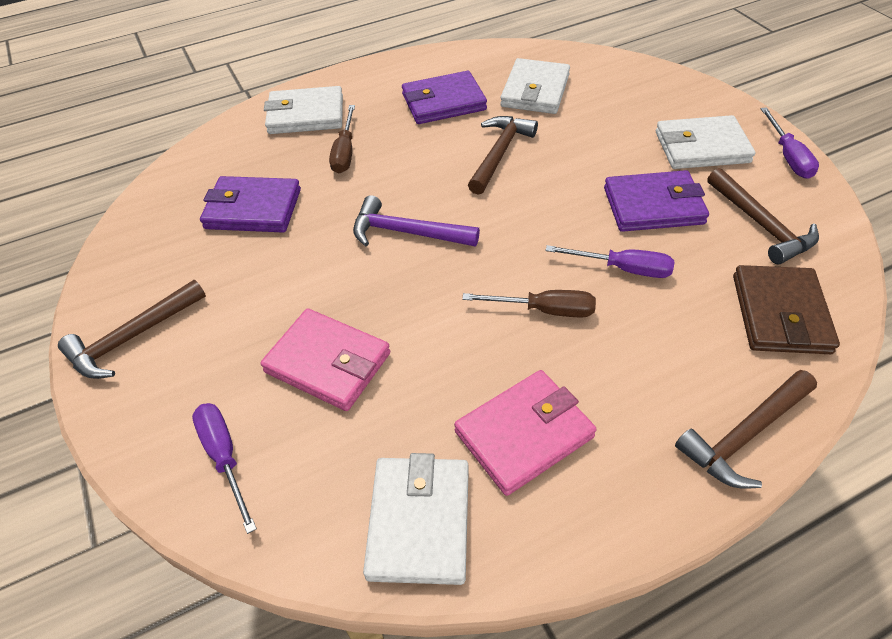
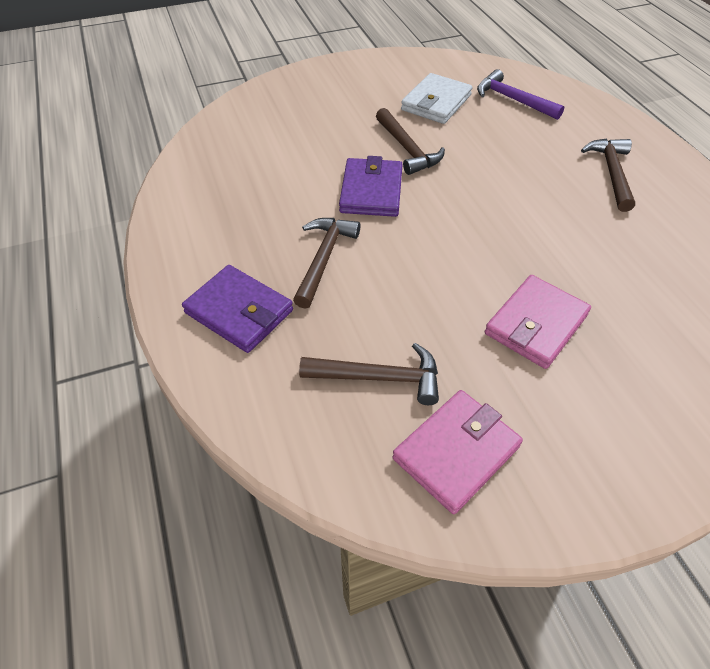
brown screwdriver: 2 -> 0
brown wallet: 1 -> 0
purple screwdriver: 3 -> 0
purple wallet: 3 -> 2
white wallet: 4 -> 1

